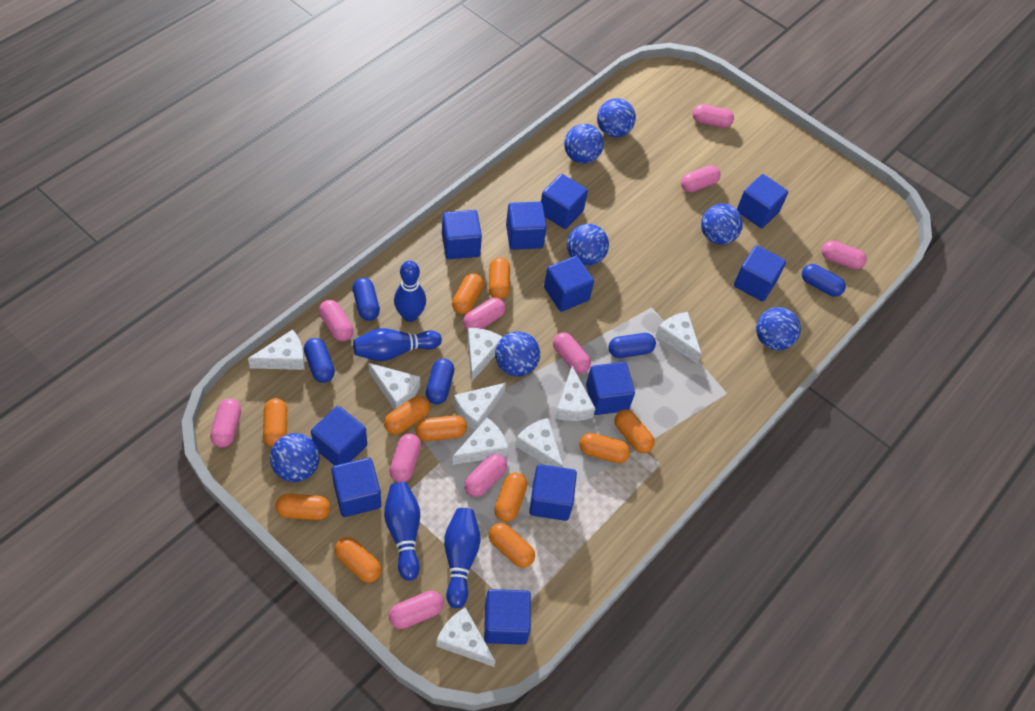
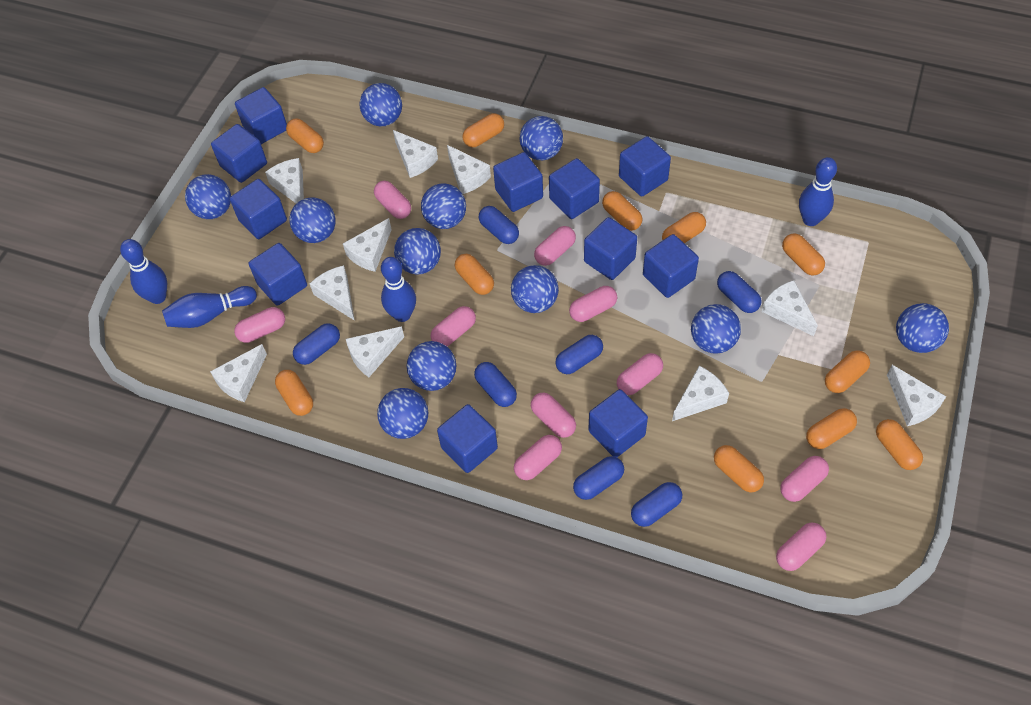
blue ball: 7 -> 11
blue capsule: 5 -> 7
white cheese: 9 -> 10

